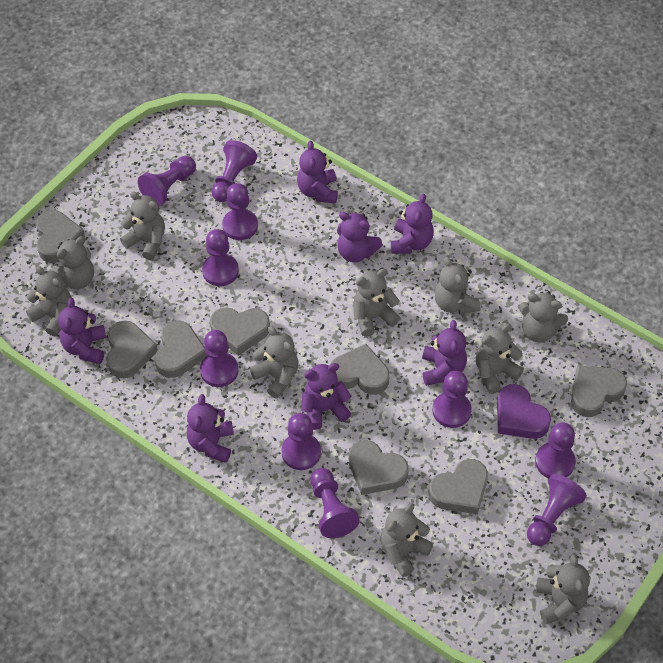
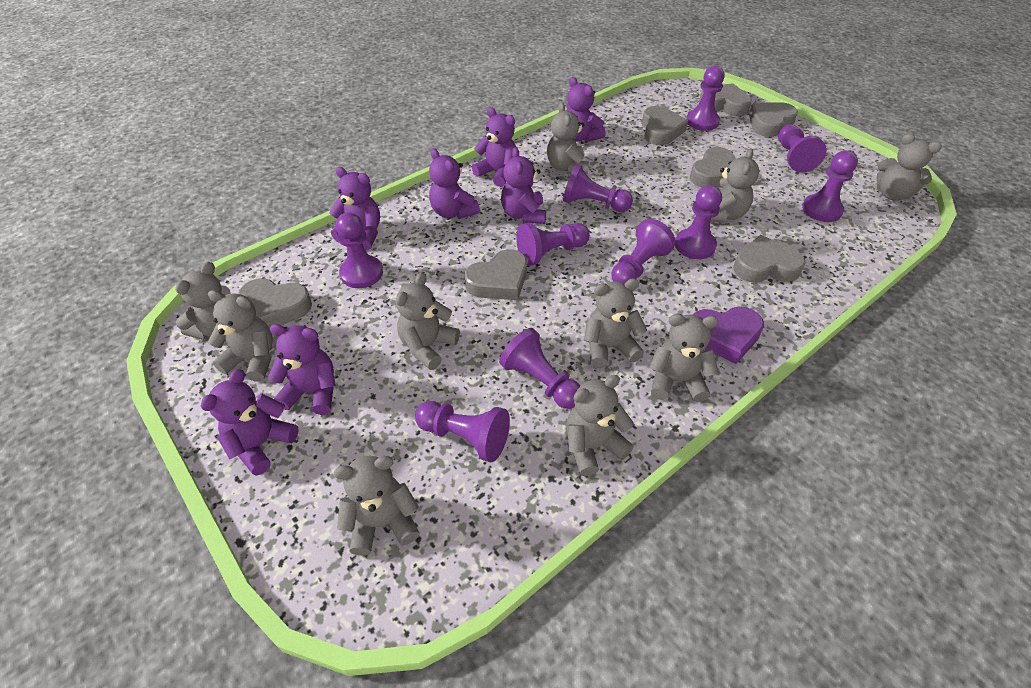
grey heart: 8 -> 7

